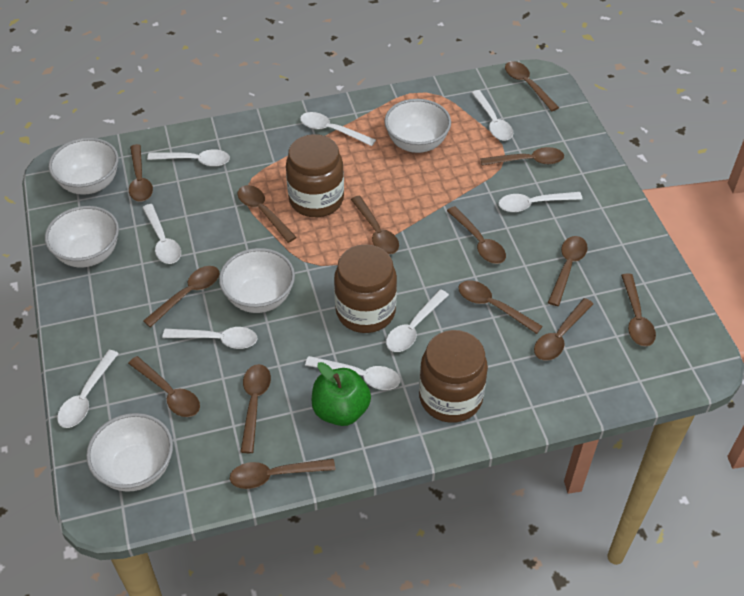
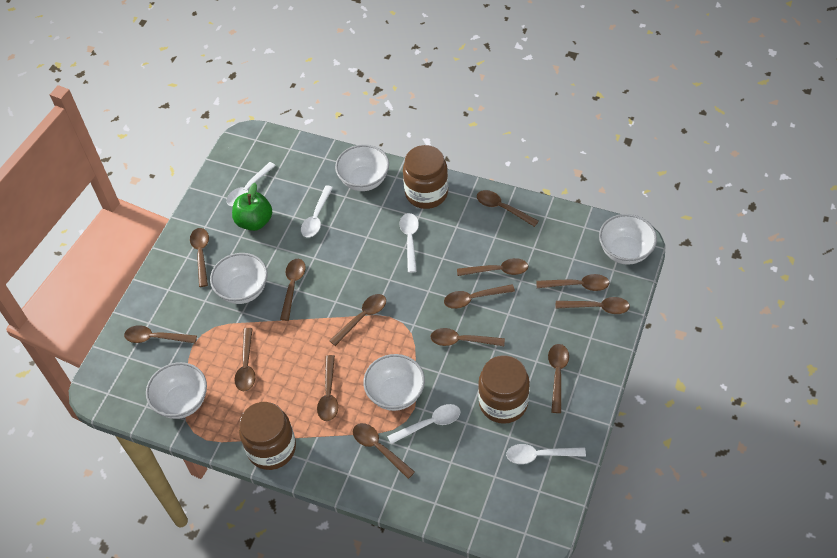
white spoon: 9 -> 5

